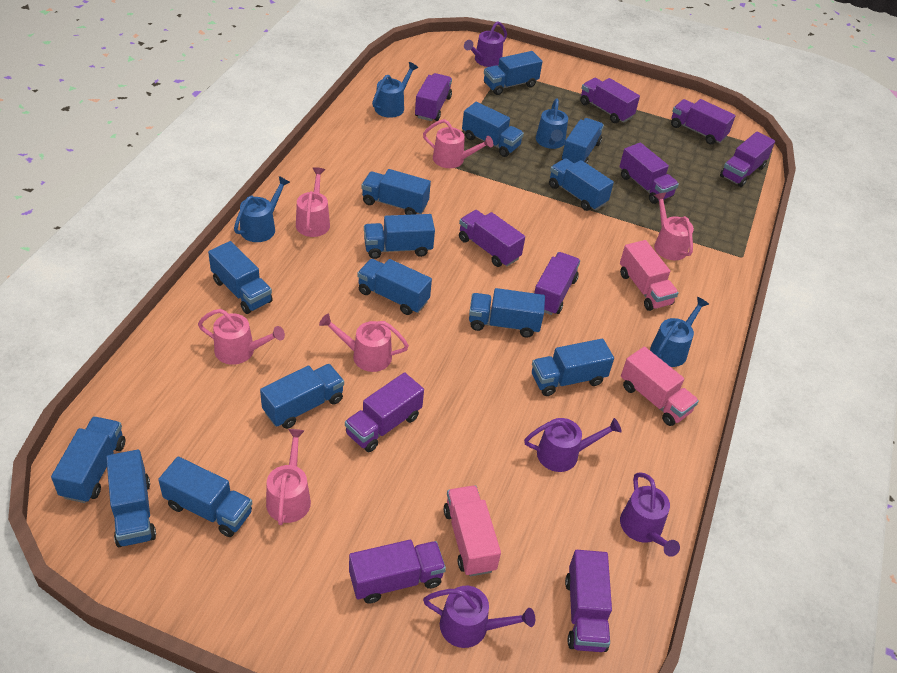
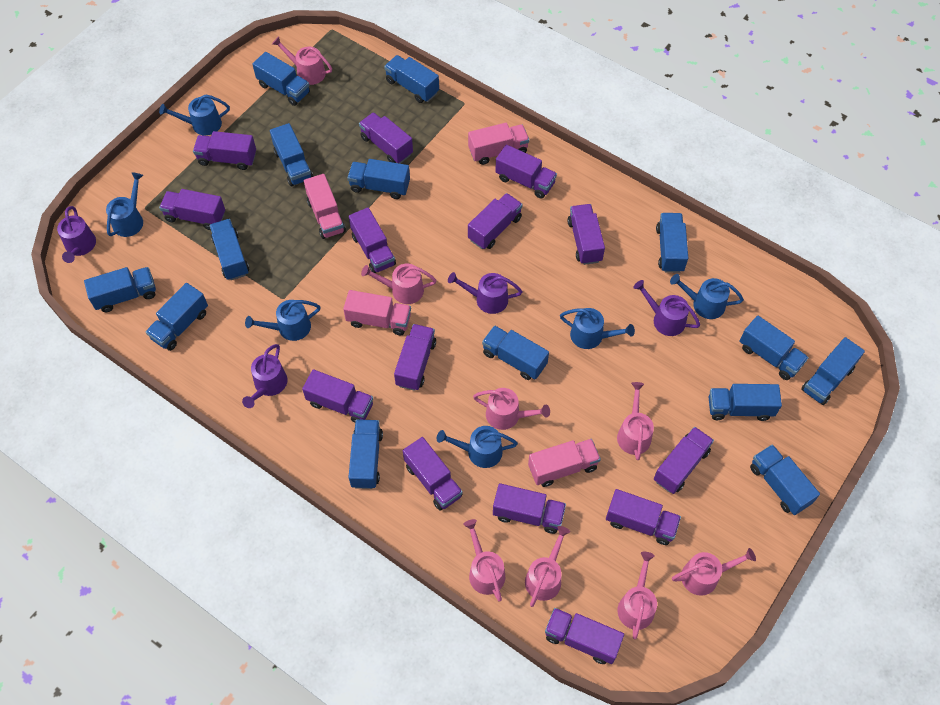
blue watering can: 4 -> 6
pink truck: 3 -> 4
pink watering can: 6 -> 8
purple truck: 10 -> 14

